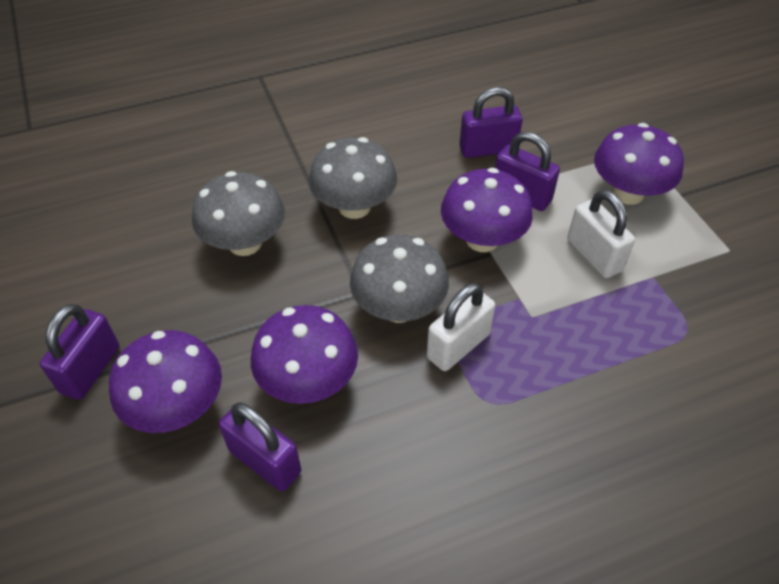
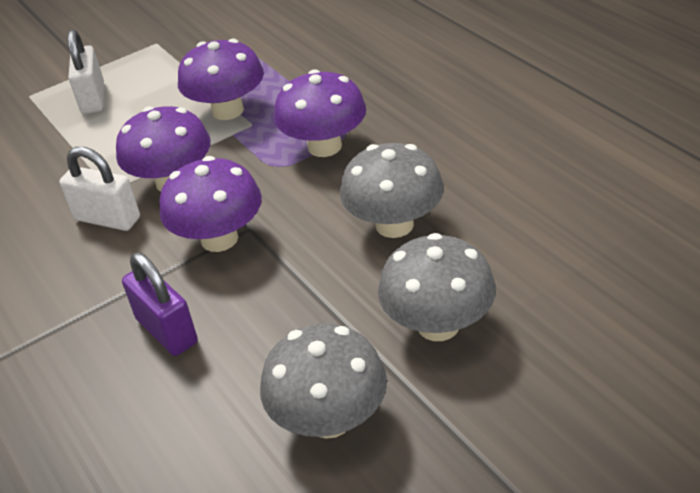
purple padlock: 4 -> 1

